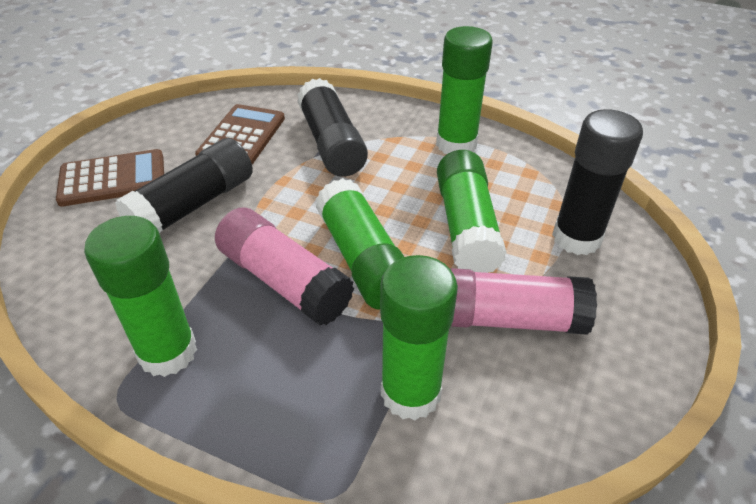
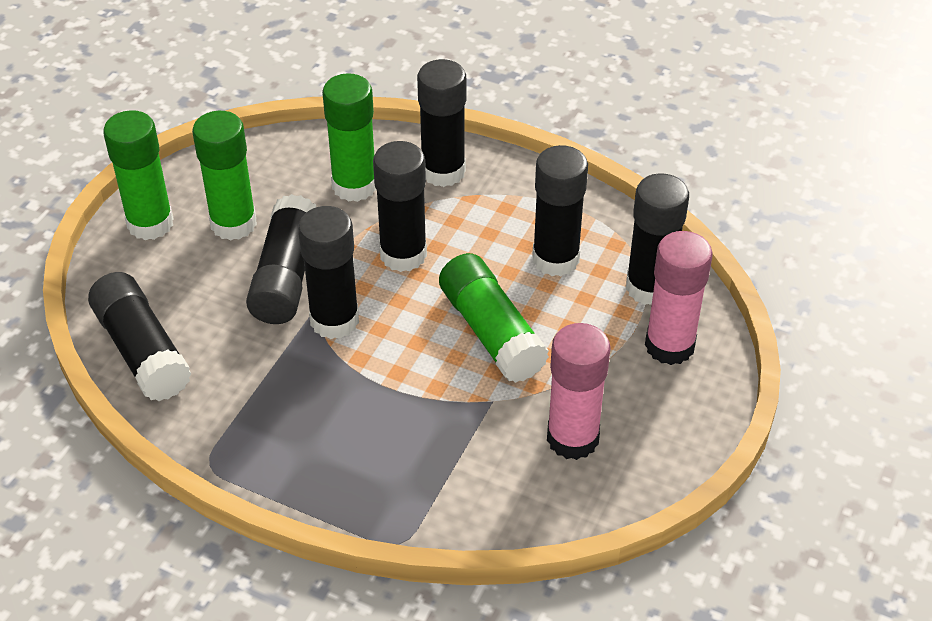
black glue stick: 3 -> 7
brown calculator: 2 -> 0
green glue stick: 5 -> 4

